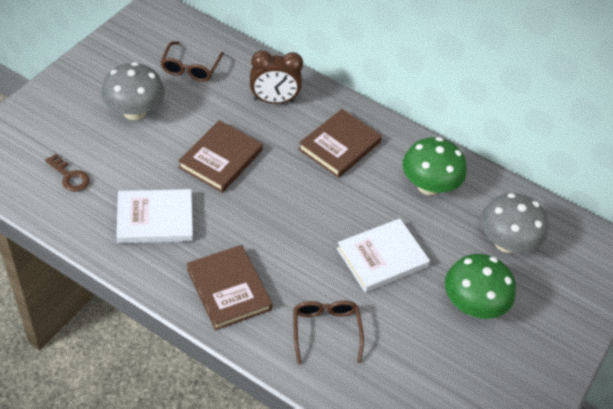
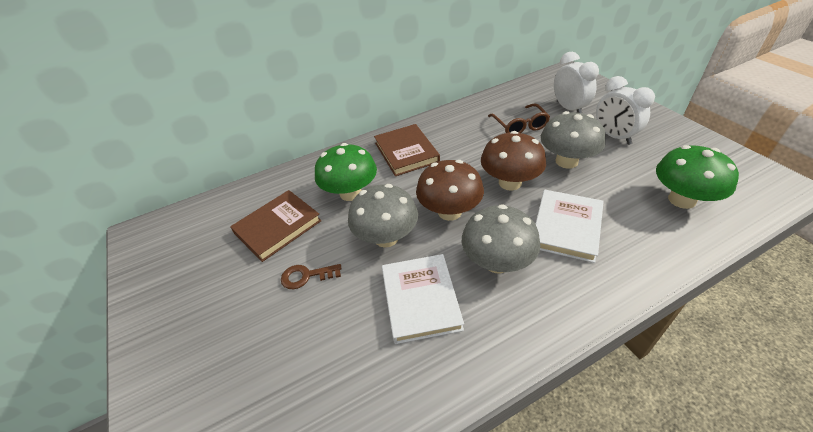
brown book: 3 -> 2
brown clock: 1 -> 0
brown glasses: 2 -> 1
brown mushroom: 0 -> 2
grey mushroom: 2 -> 3
white clock: 0 -> 2

